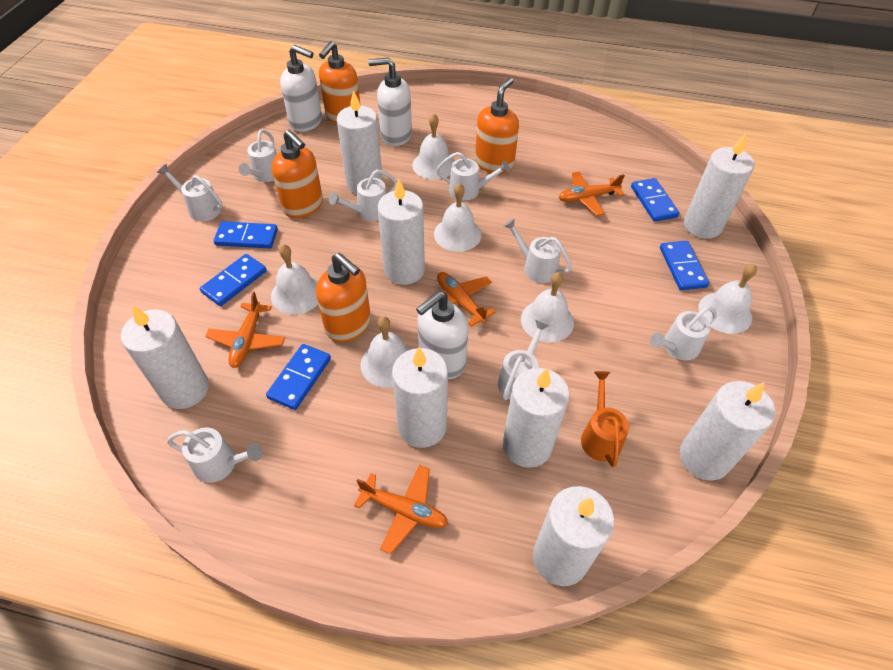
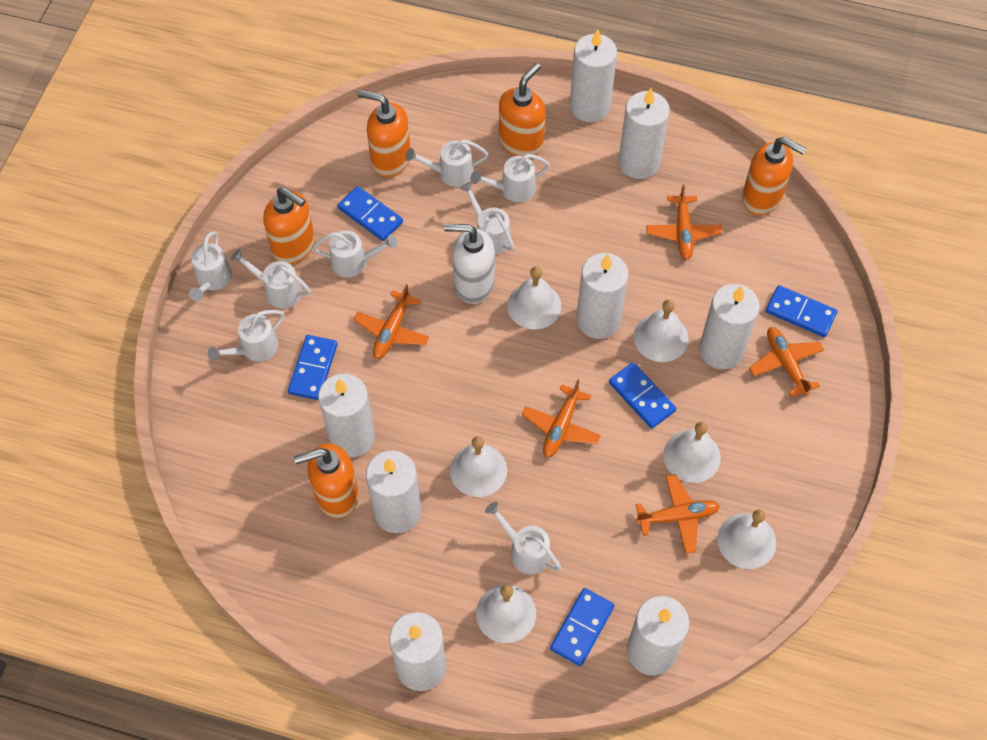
orange plane: 4 -> 5
orange soap dispenser: 4 -> 5
orange watering can: 1 -> 0
white soap dispenser: 3 -> 1

